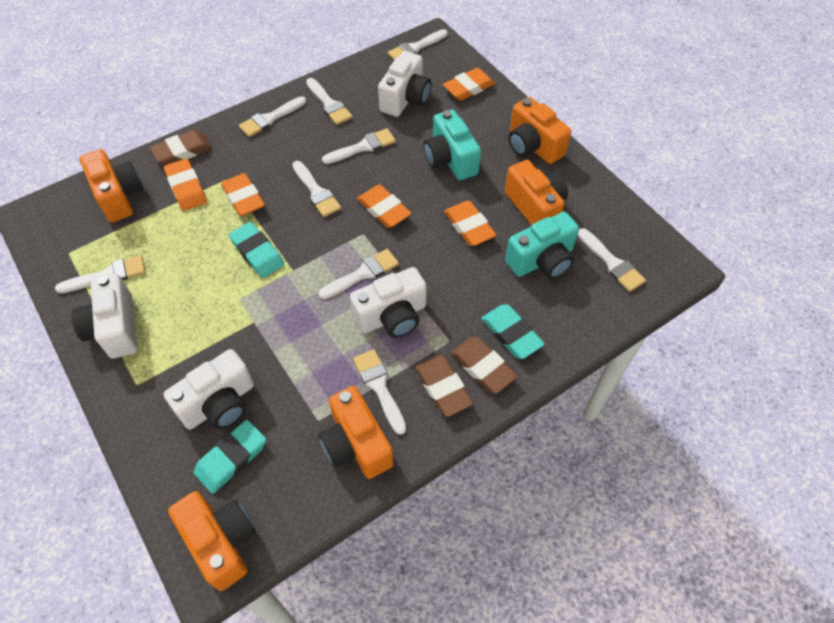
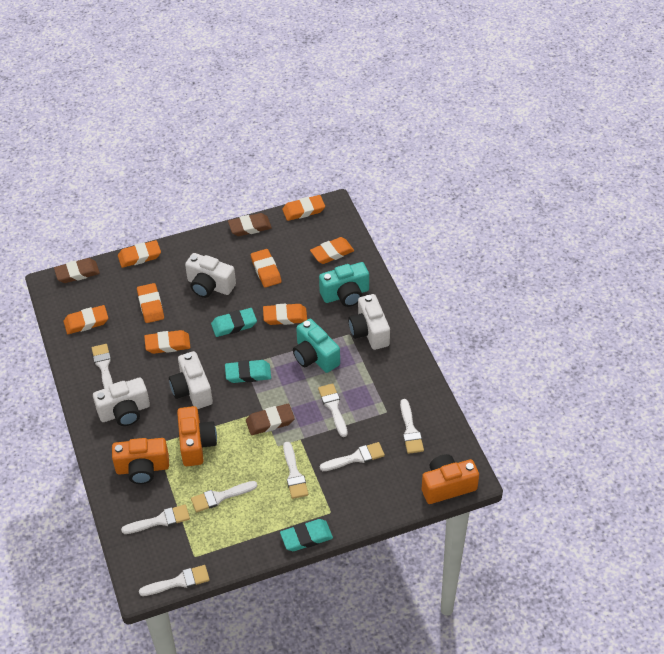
orange camera: 5 -> 3
orange eraser: 5 -> 8
white brush: 9 -> 8

